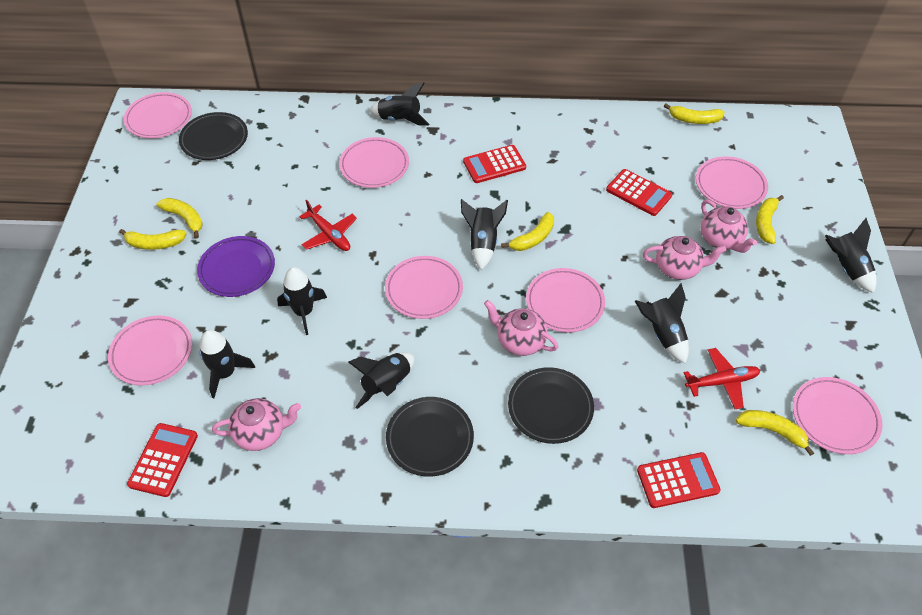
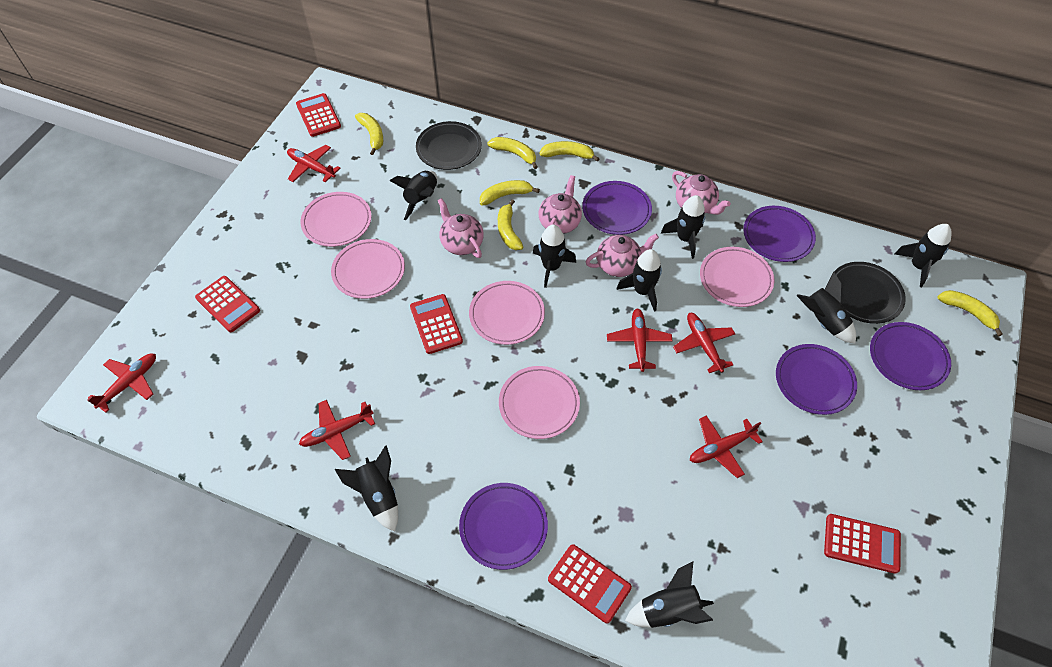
black plate: 3 -> 2
black rocket: 7 -> 8
pink plate: 7 -> 5
purple plate: 1 -> 5
red calculator: 4 -> 5
red plane: 2 -> 6

